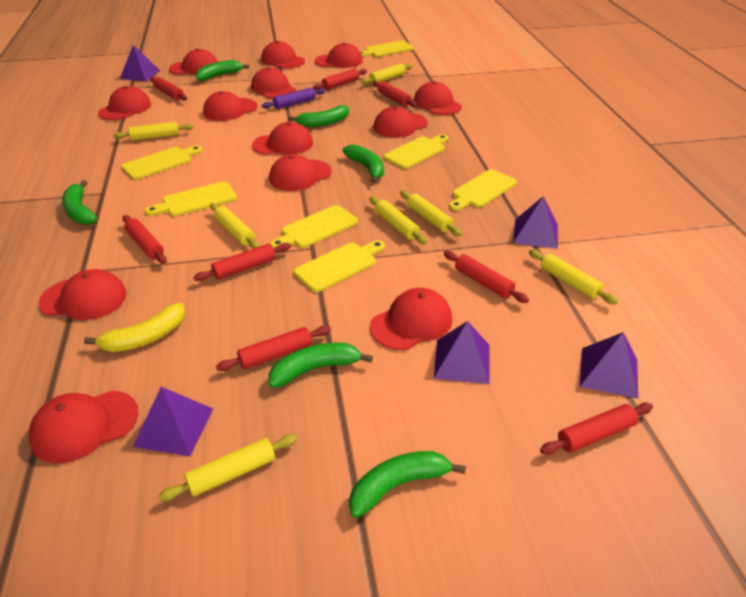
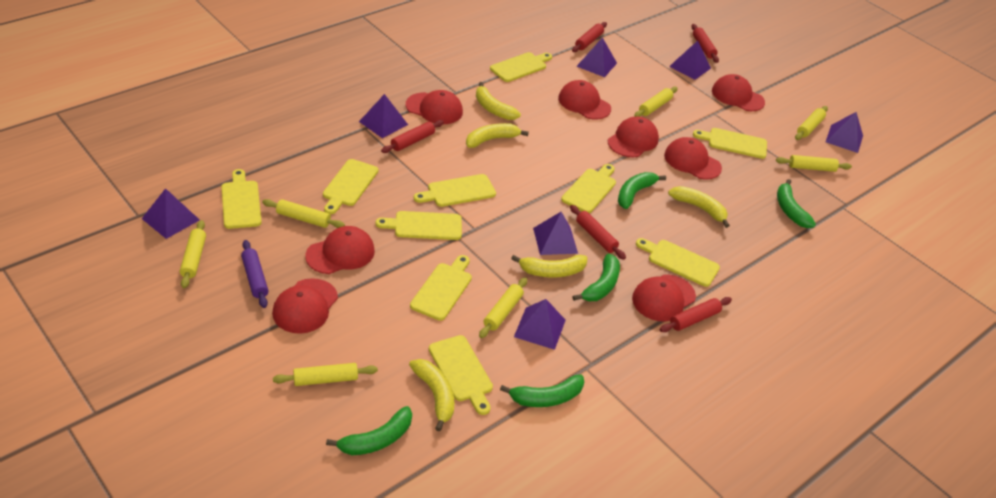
green banana: 6 -> 5
purple pyramid: 5 -> 7
red cap: 13 -> 8
red rolling pin: 8 -> 5
yellow banana: 1 -> 5
yellow cutting board: 7 -> 10

